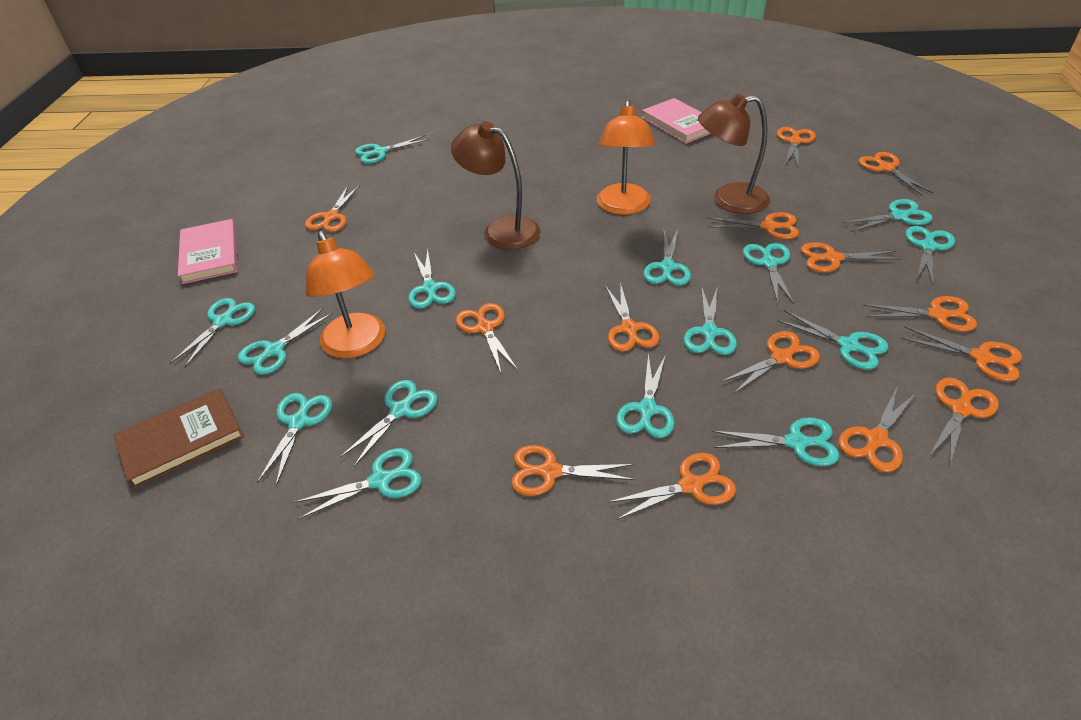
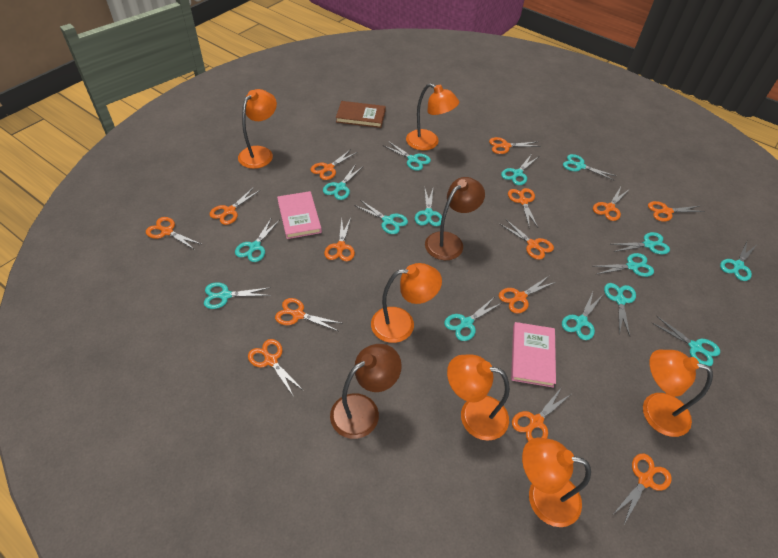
orange lamp: 2 -> 6

